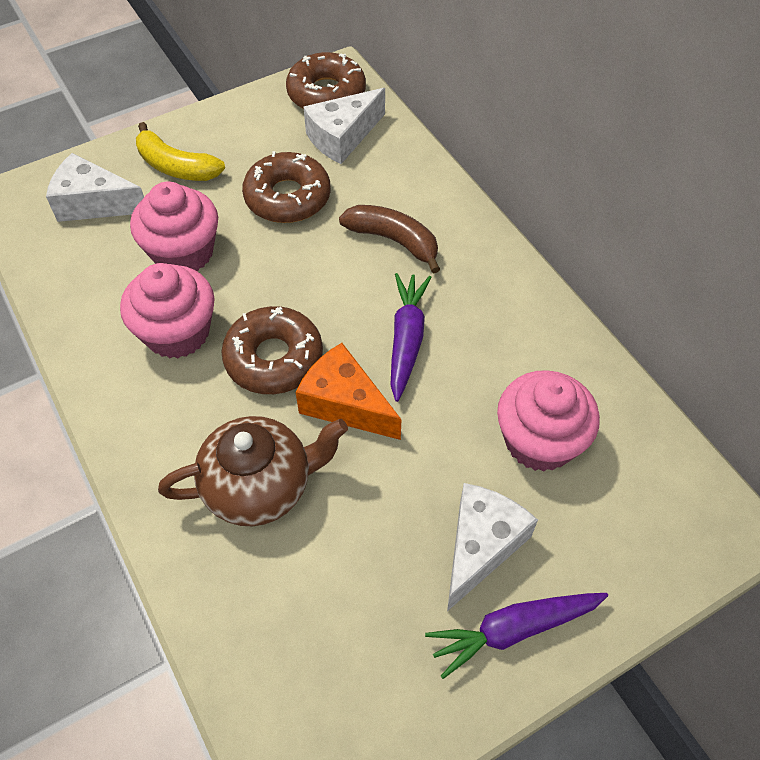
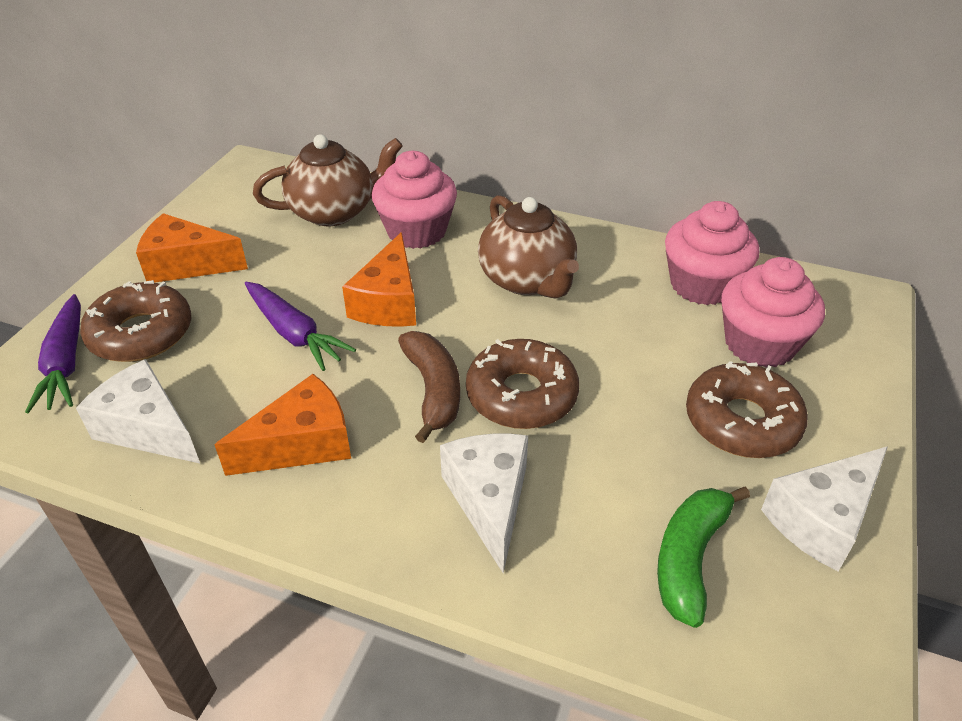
brown teapot: 1 -> 2
green banana: 0 -> 1
orange cheese: 1 -> 3
yellow banana: 1 -> 0

